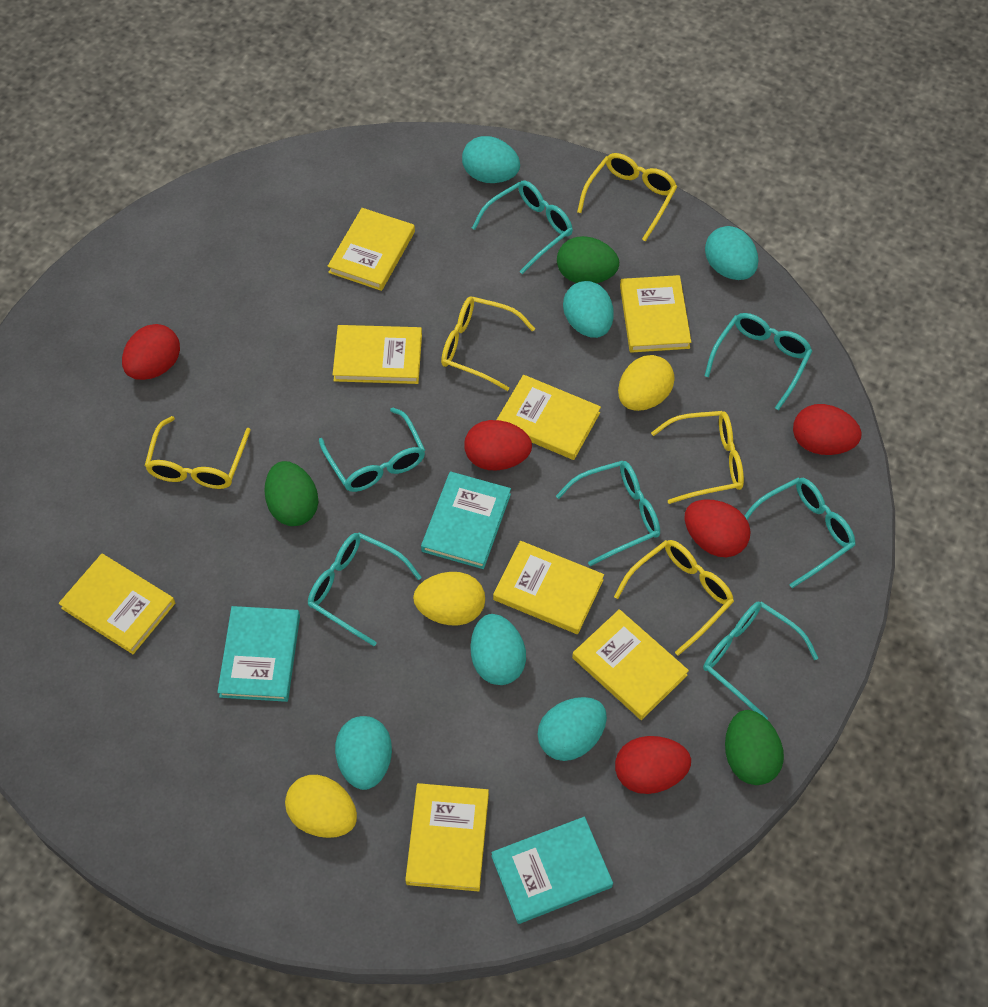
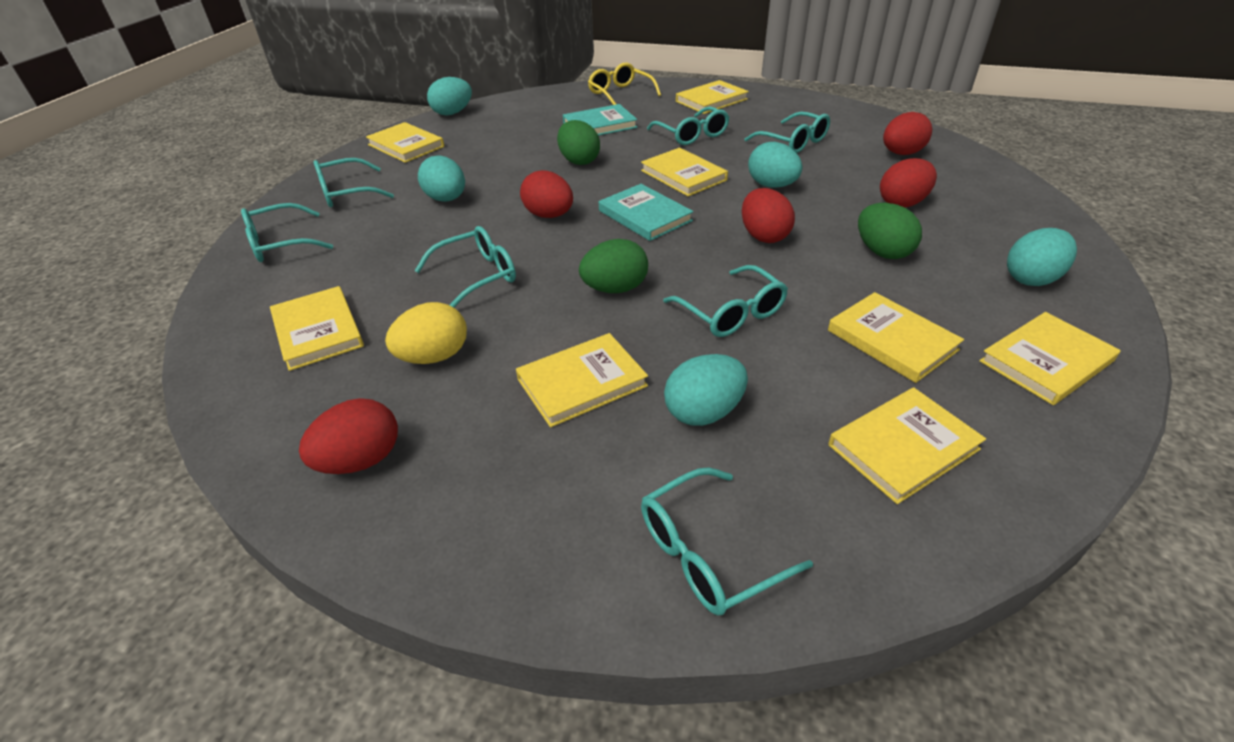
turquoise book: 3 -> 2
turquoise egg: 6 -> 5
yellow egg: 3 -> 1
yellow glasses: 5 -> 1

